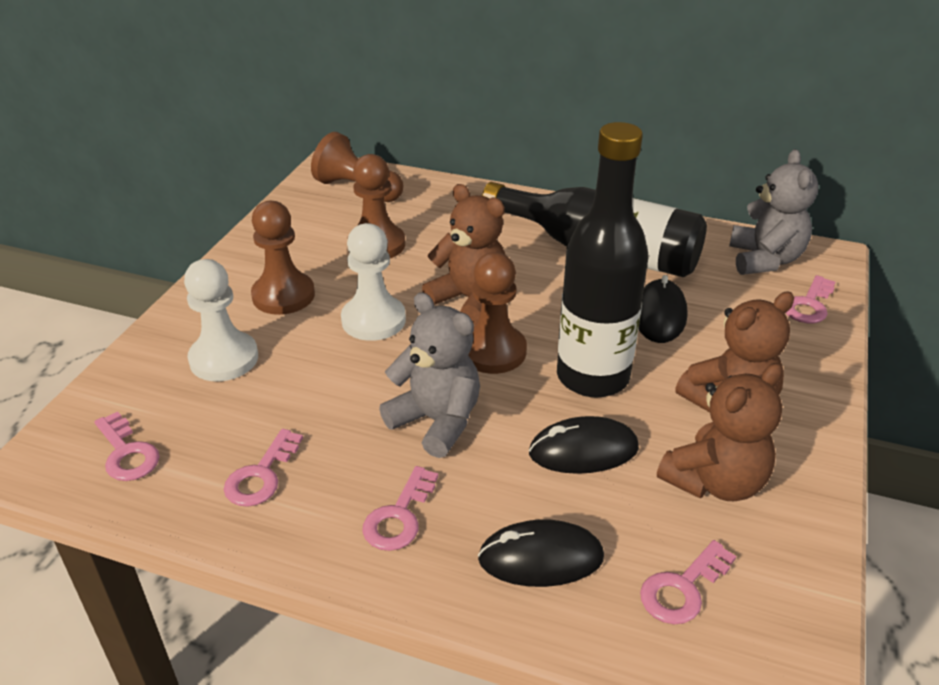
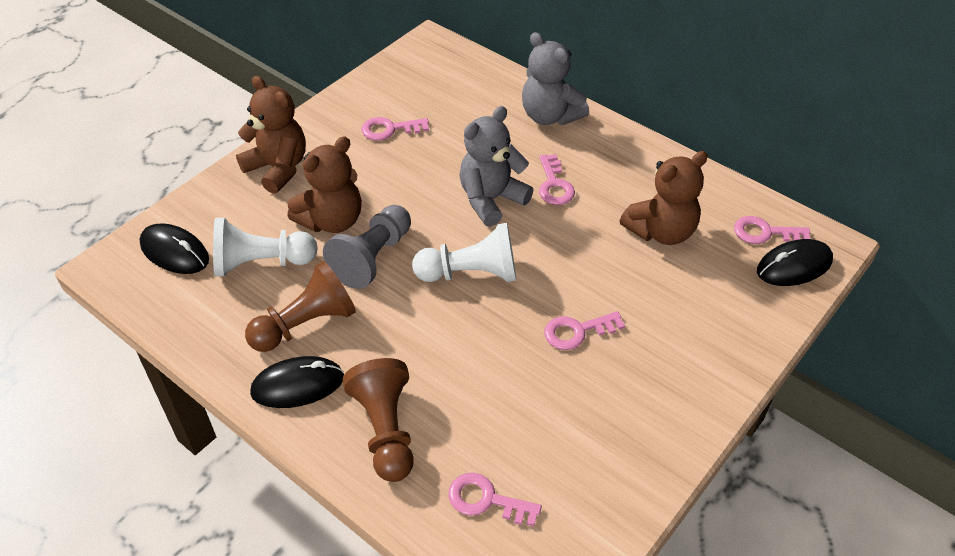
black bottle: 2 -> 0
brown pawn: 4 -> 2
grey pawn: 0 -> 1

